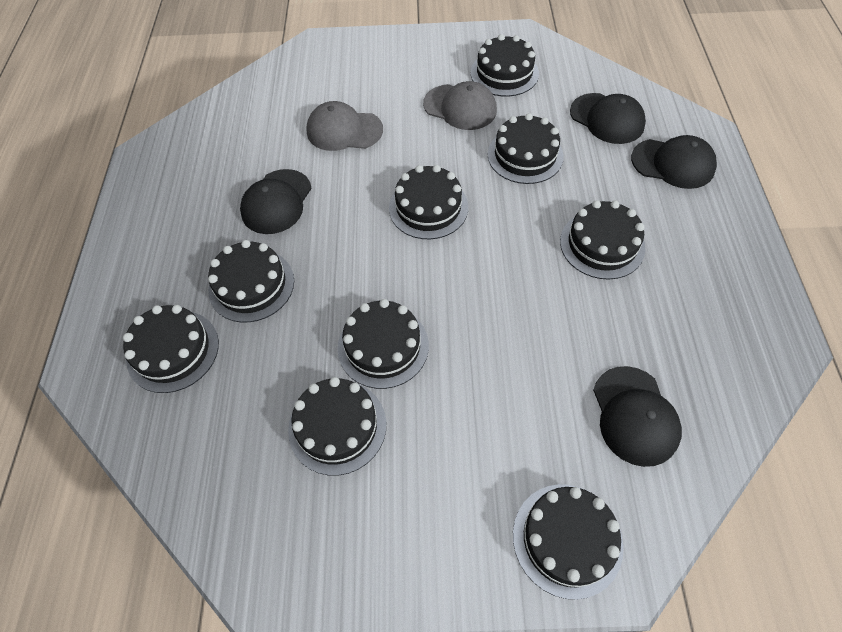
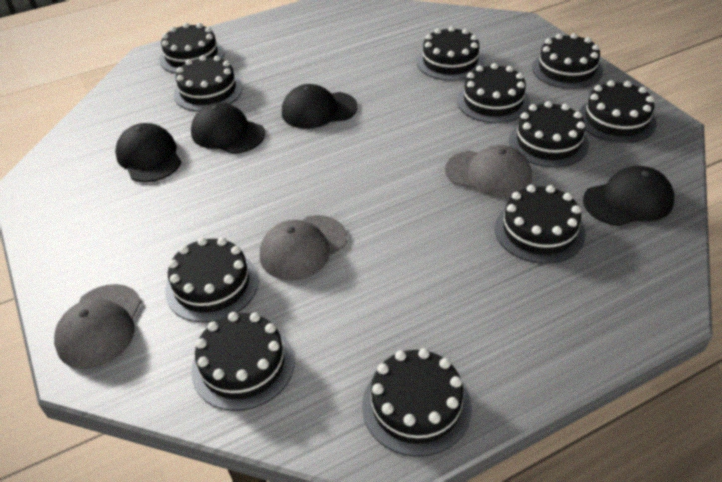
black cake: 9 -> 11
grey cap: 2 -> 3

